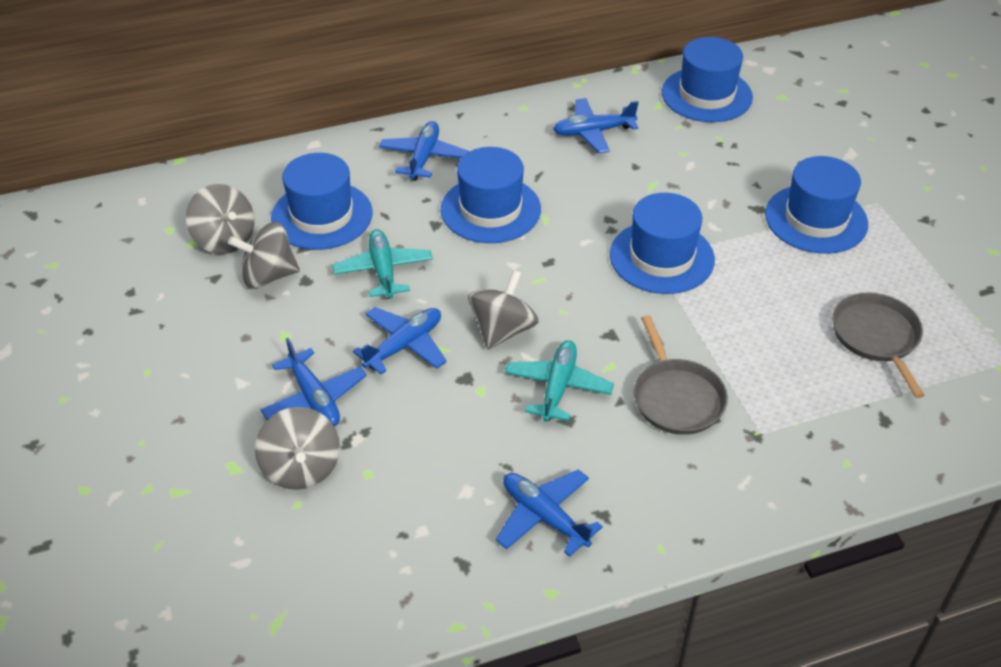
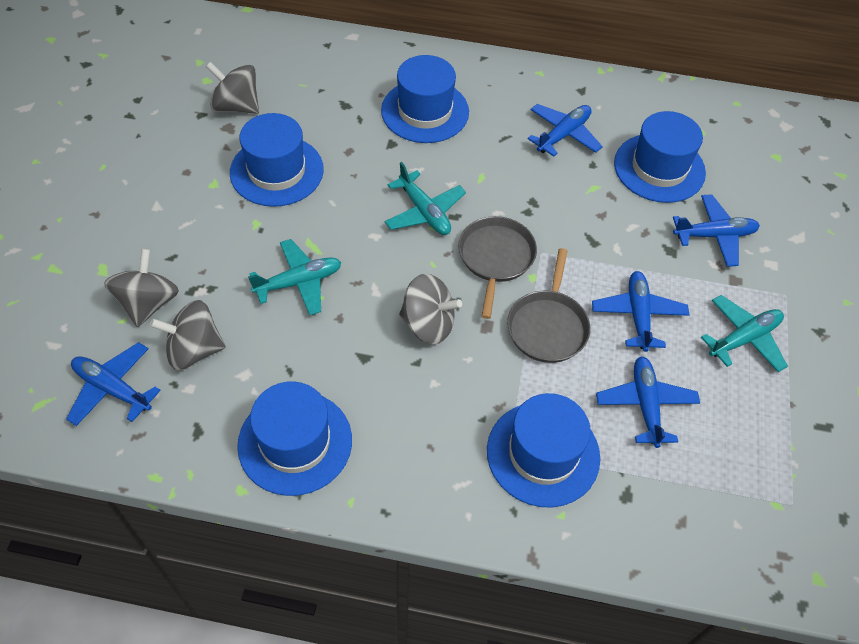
turquoise plane: 2 -> 3

